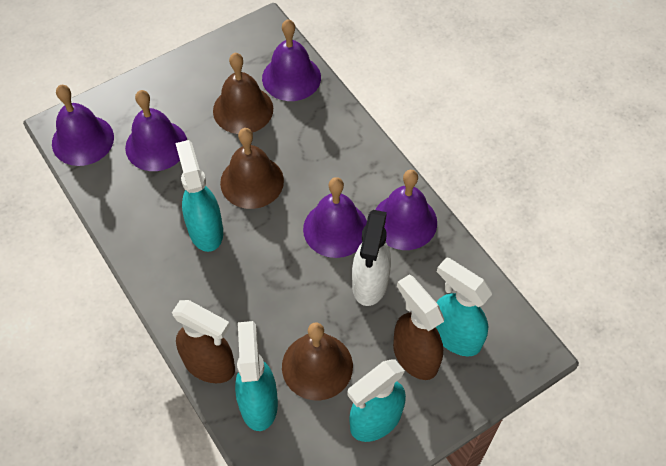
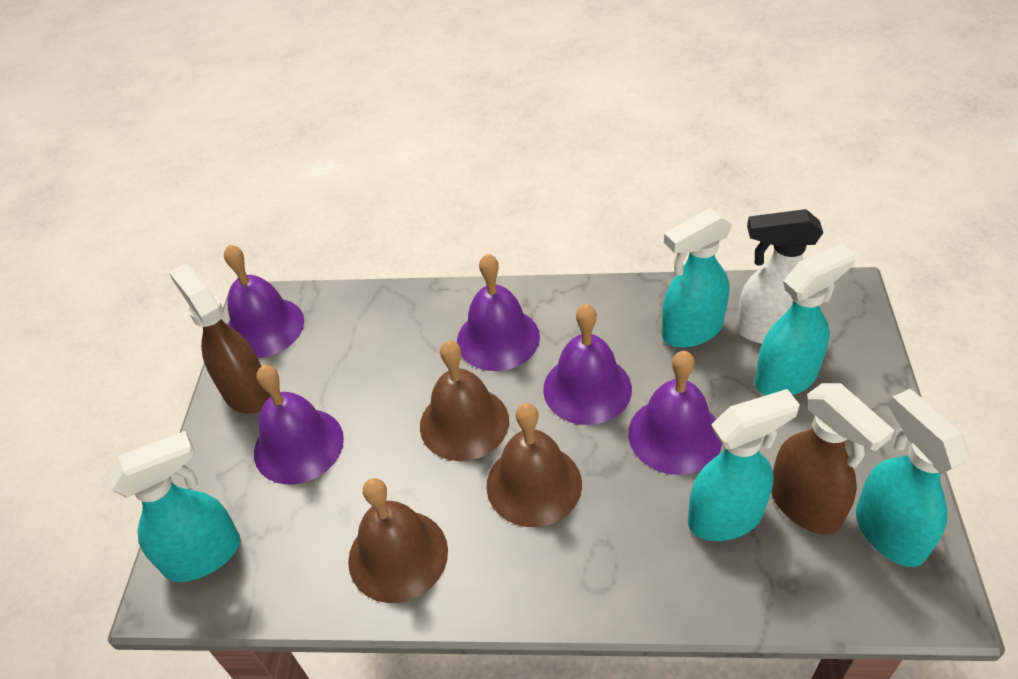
turquoise spray bottle: 4 -> 5

